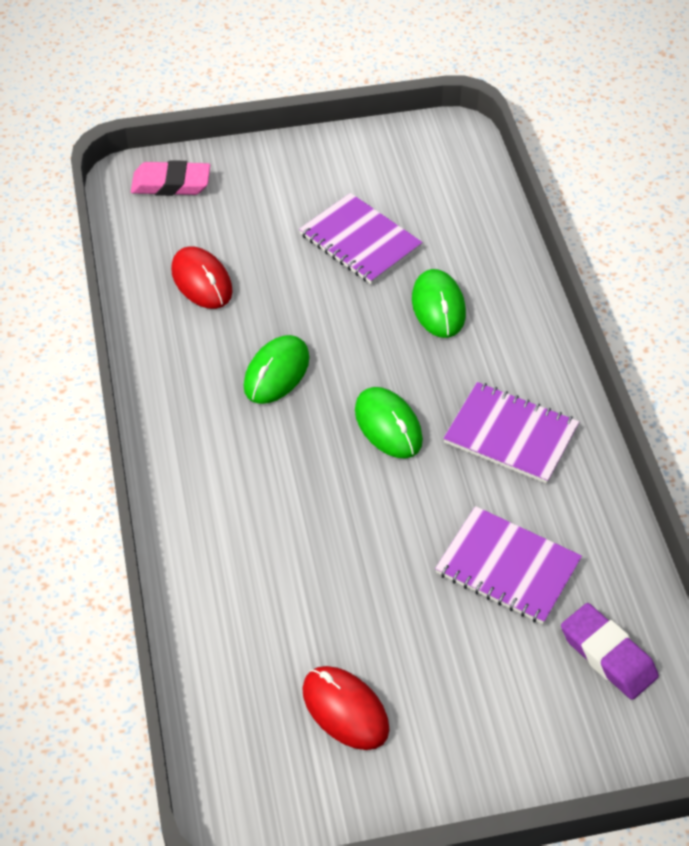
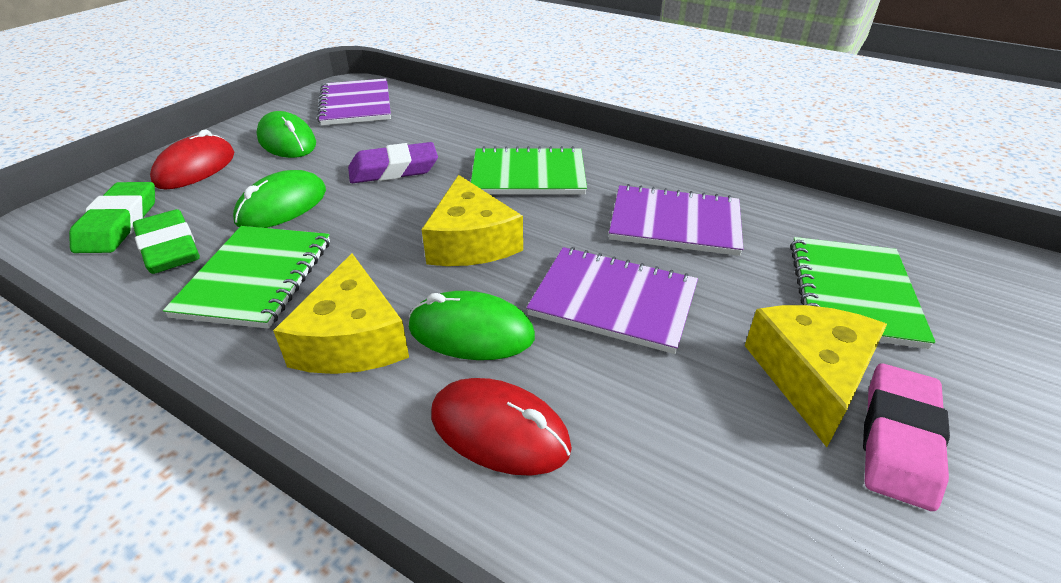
green eraser: 0 -> 2
green notebook: 0 -> 3
yellow cheese: 0 -> 3

